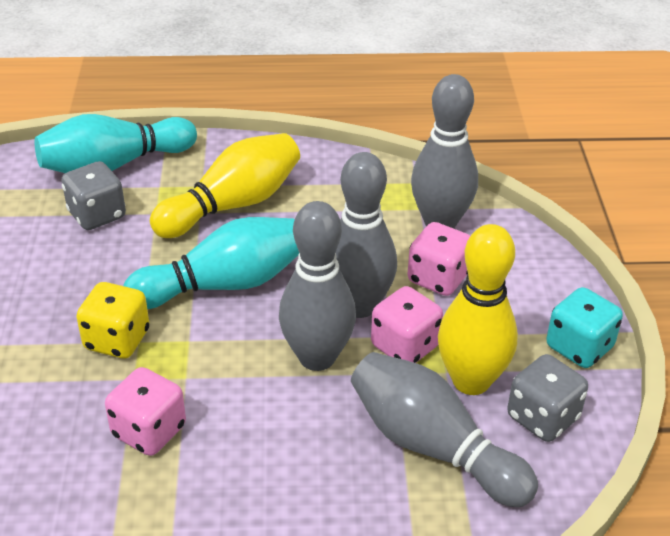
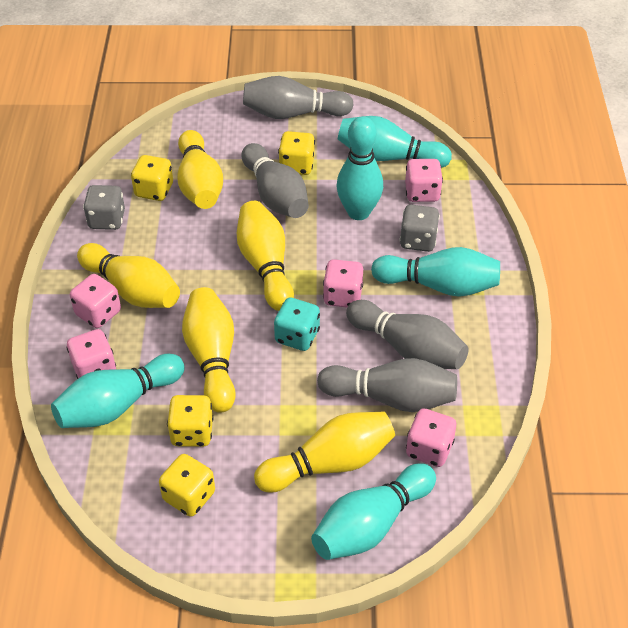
pink dice: 3 -> 5
turquoise bowling pin: 2 -> 5
yellow bowling pin: 2 -> 5
yellow dice: 1 -> 4

